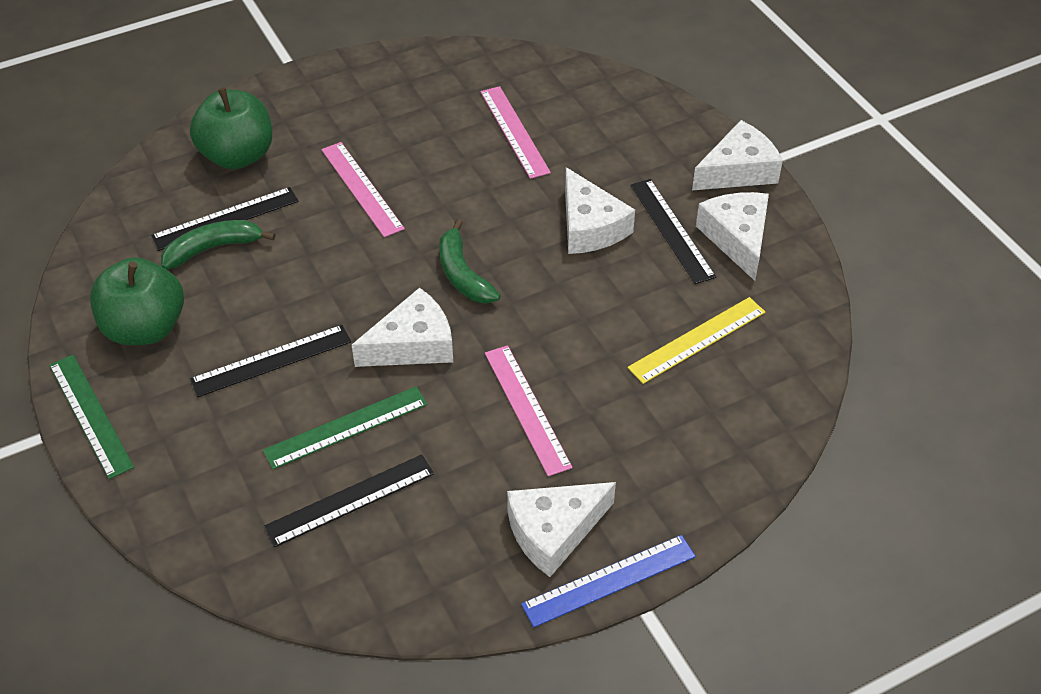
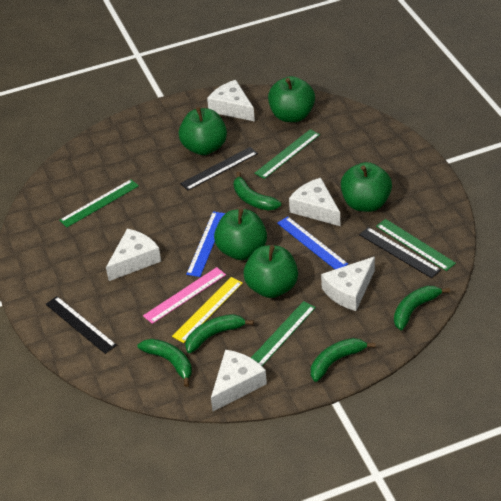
black ruler: 4 -> 3
blue ruler: 1 -> 2
green apple: 2 -> 5
green banana: 2 -> 5
green ruler: 2 -> 4
pink ruler: 3 -> 1

